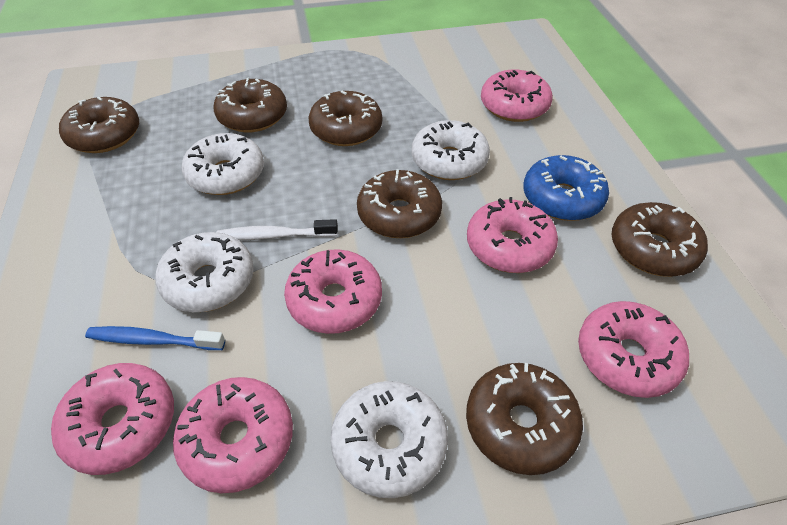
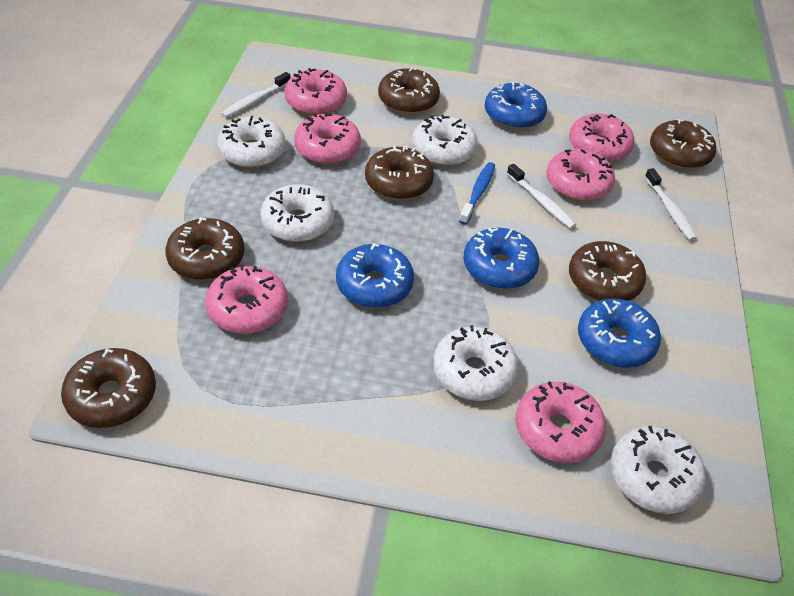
blue donut: 1 -> 4
white donut: 4 -> 5
white toothbrush: 1 -> 3

